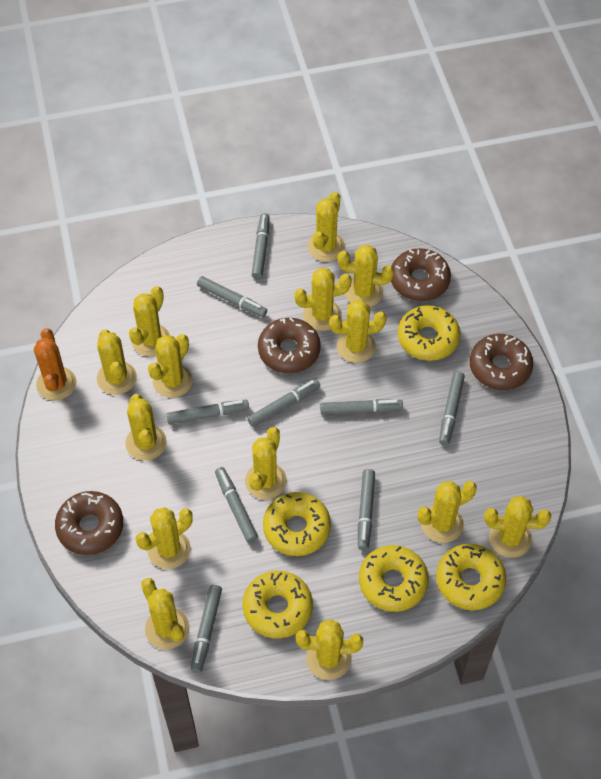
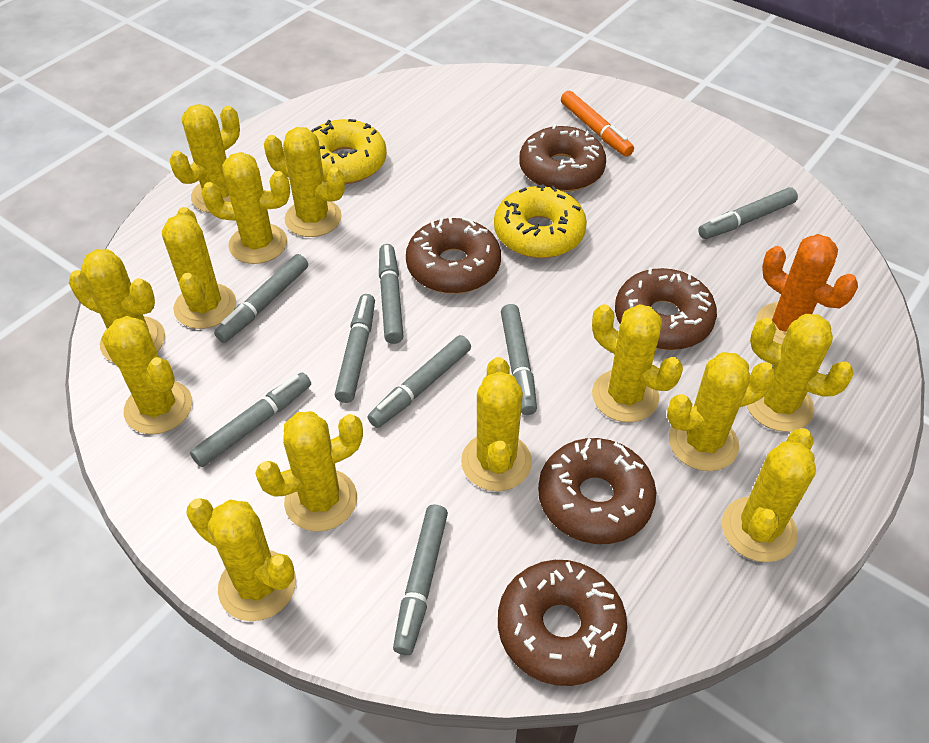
brown donut: 4 -> 5
grey marker: 9 -> 8
orange marker: 0 -> 1
yellow cactus: 14 -> 13
yellow donut: 5 -> 2

